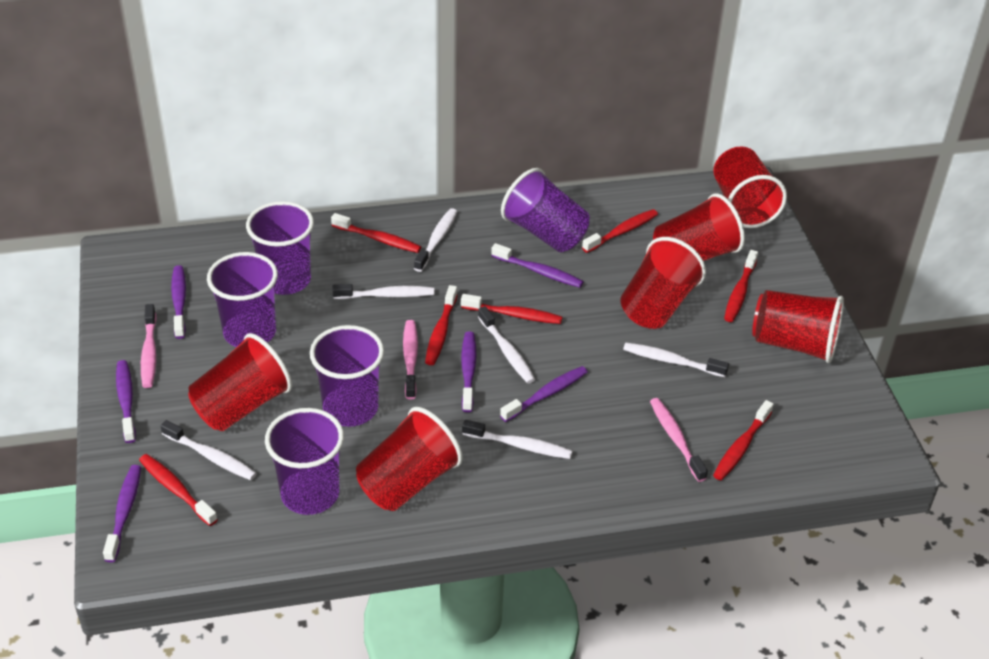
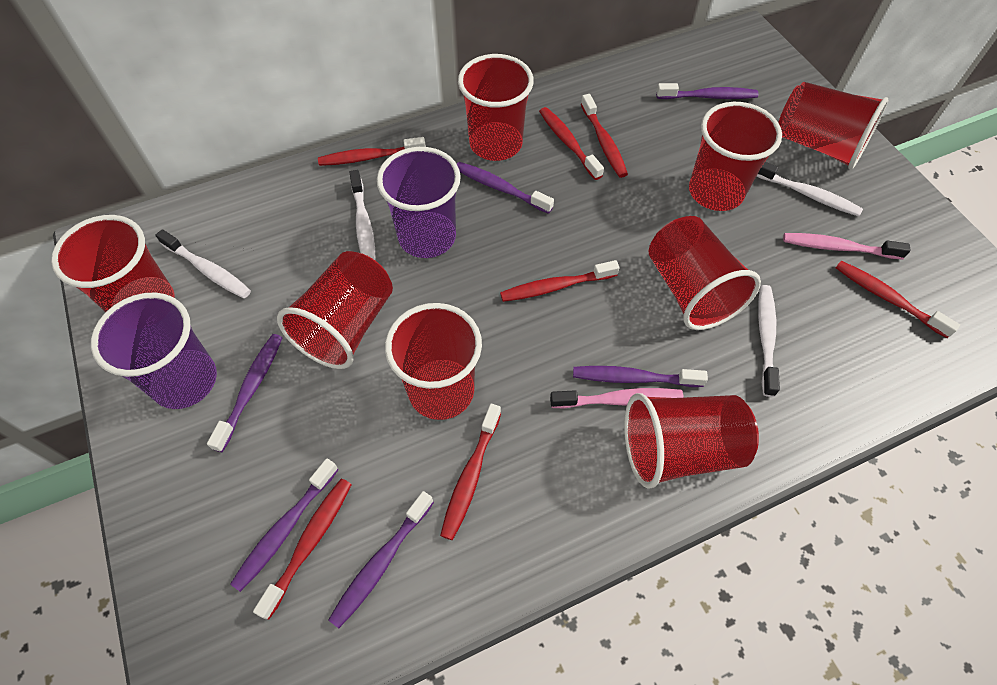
pink toothbrush: 3 -> 2
purple cup: 5 -> 2
red cup: 6 -> 8
white toothbrush: 6 -> 4

